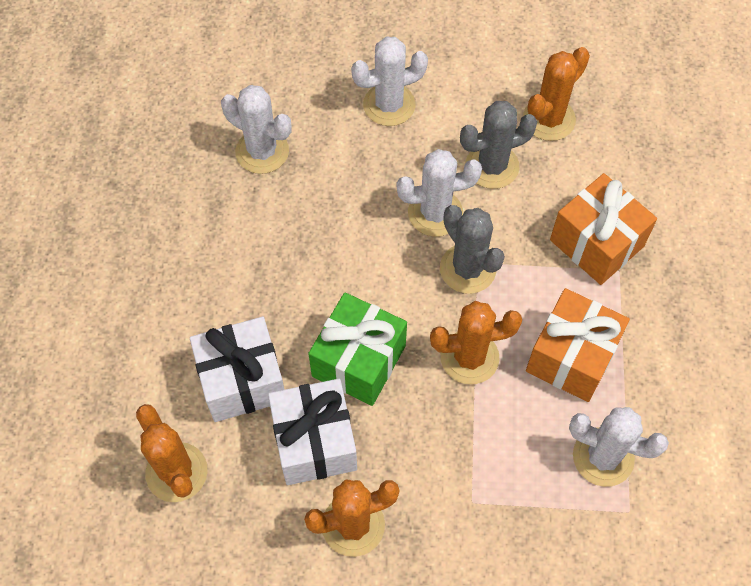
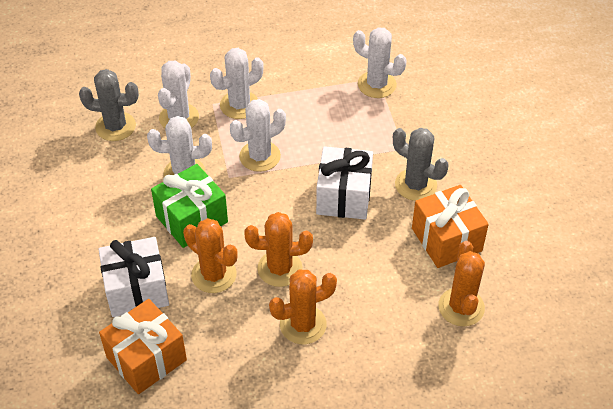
white cactus: 4 -> 5

